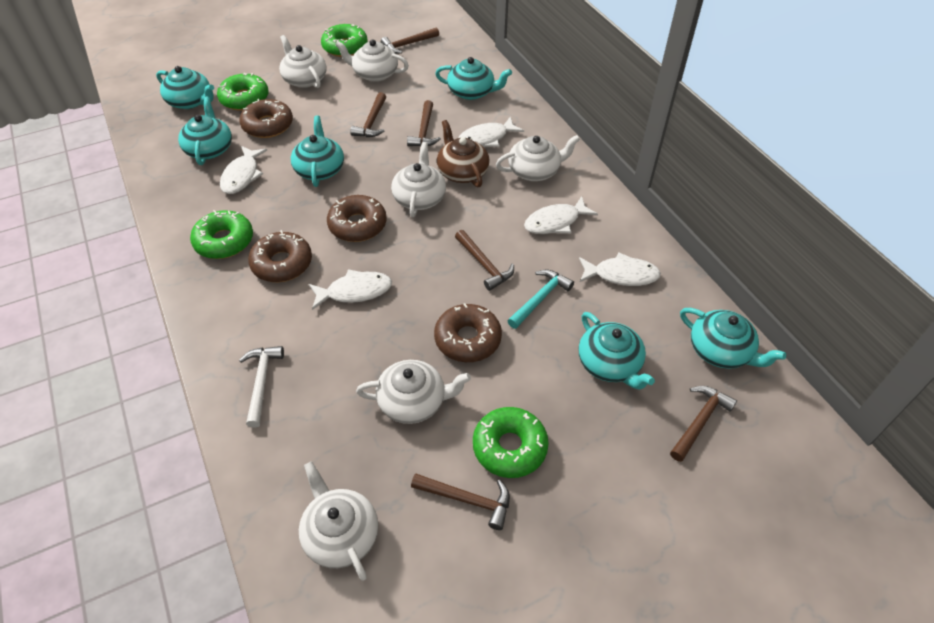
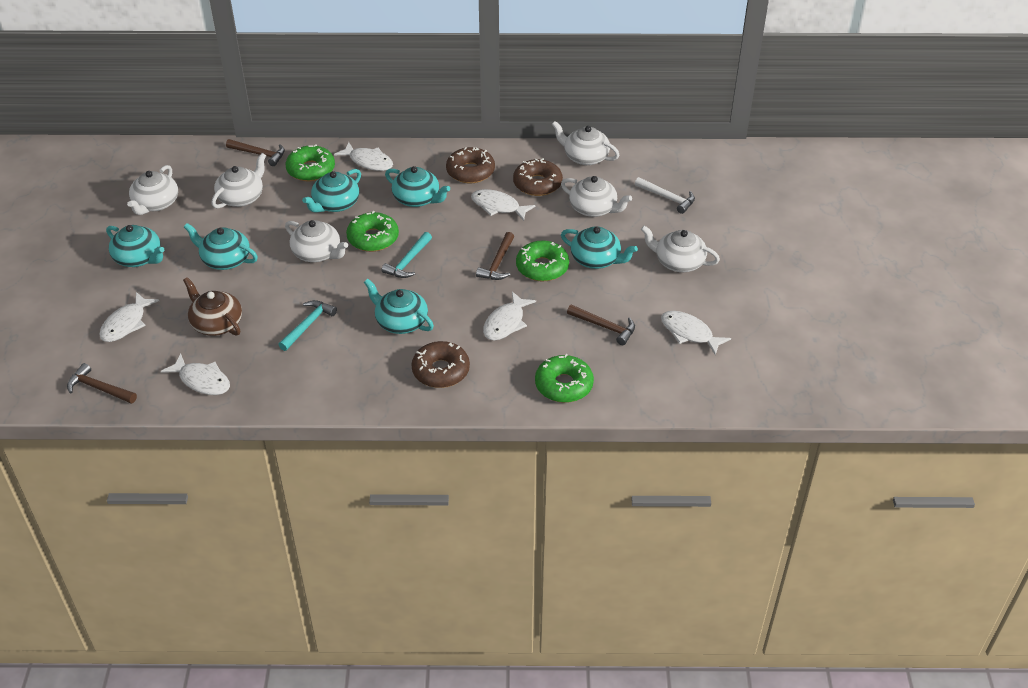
brown donut: 4 -> 3
brown hammer: 6 -> 4
turquoise hammer: 1 -> 2
white fish: 5 -> 6

